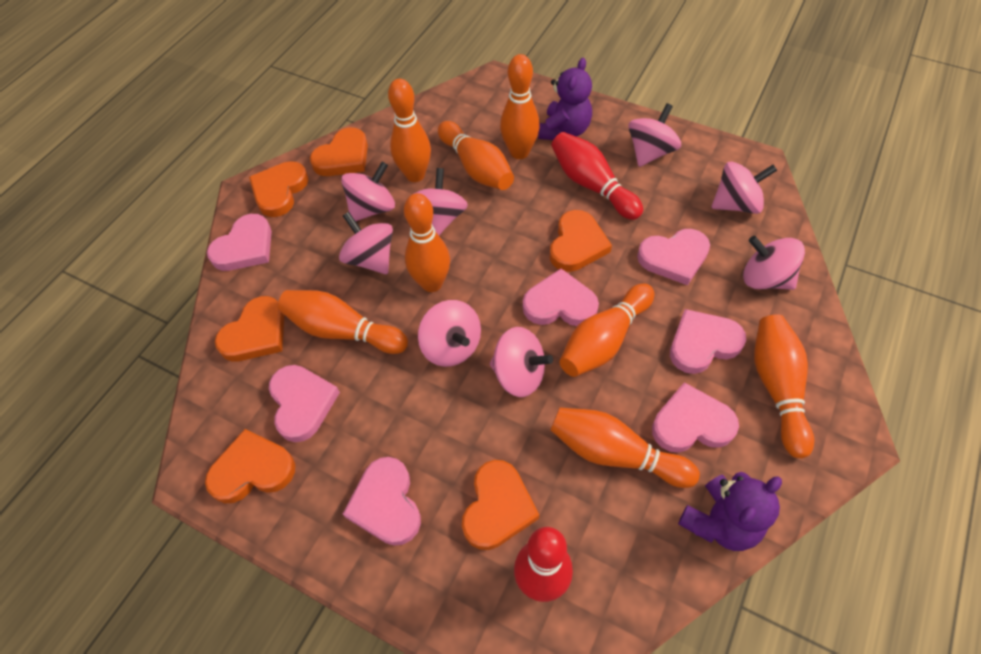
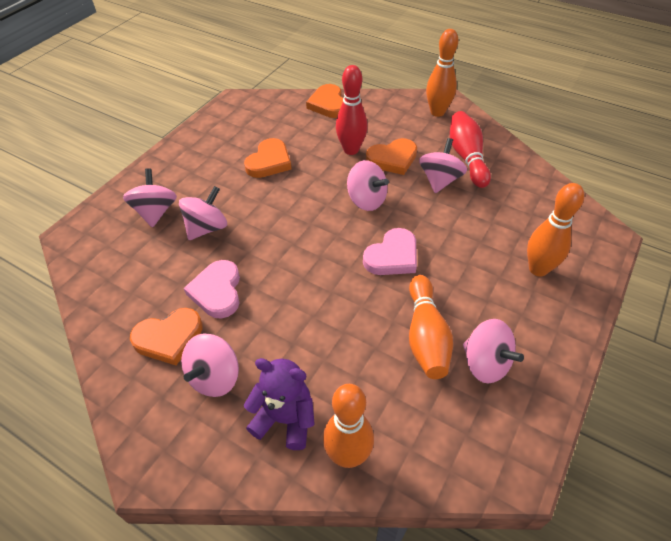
orange bowling pin: 8 -> 4
orange heart: 6 -> 4
pink heart: 7 -> 2
pink spinning top: 8 -> 6
purple teddy bear: 2 -> 1

